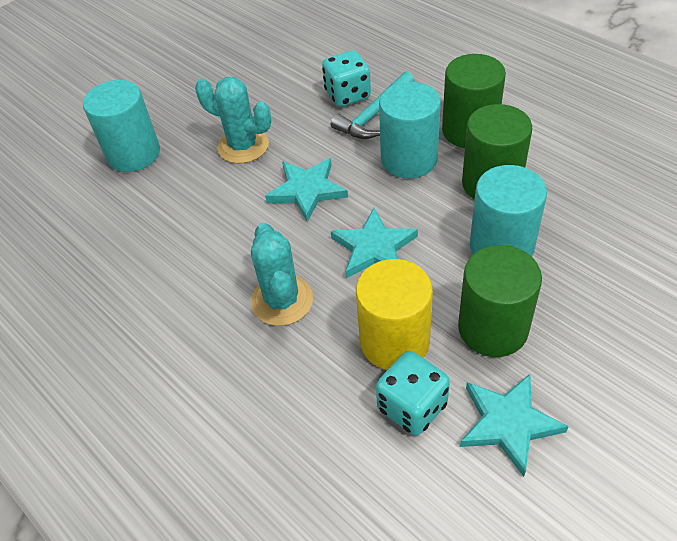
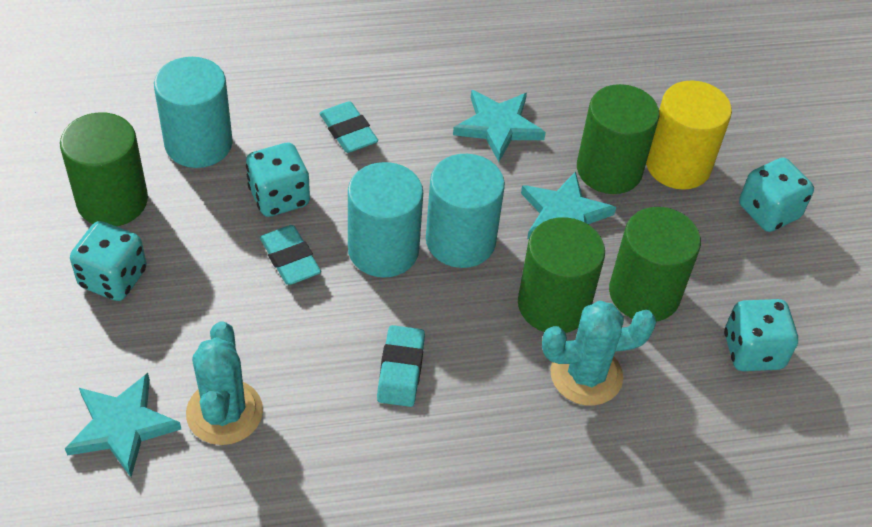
green cylinder: 3 -> 4
turquoise dice: 2 -> 4
turquoise eraser: 0 -> 3
turquoise hammer: 1 -> 0

